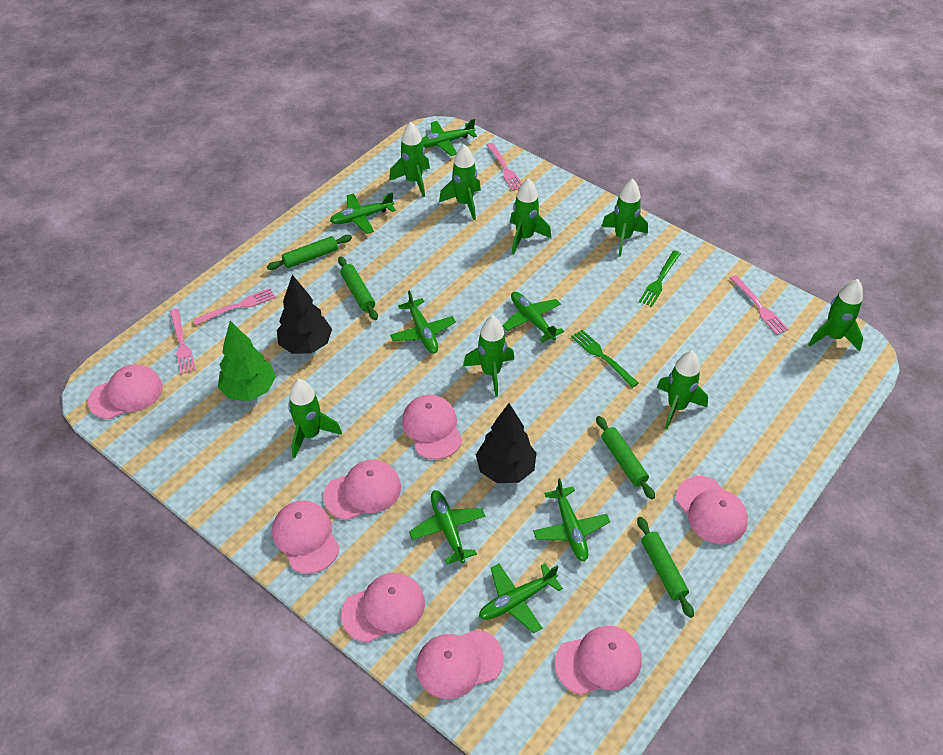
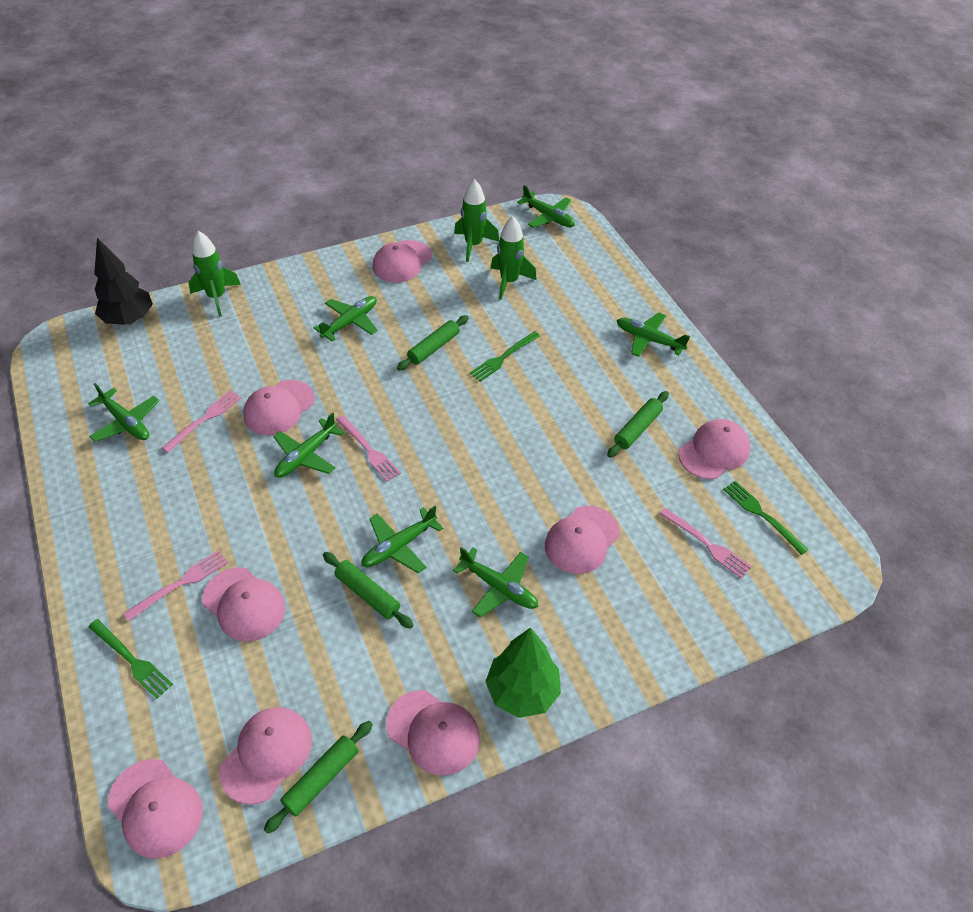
black tree: 2 -> 1
green fork: 2 -> 3
green rocket: 8 -> 3

